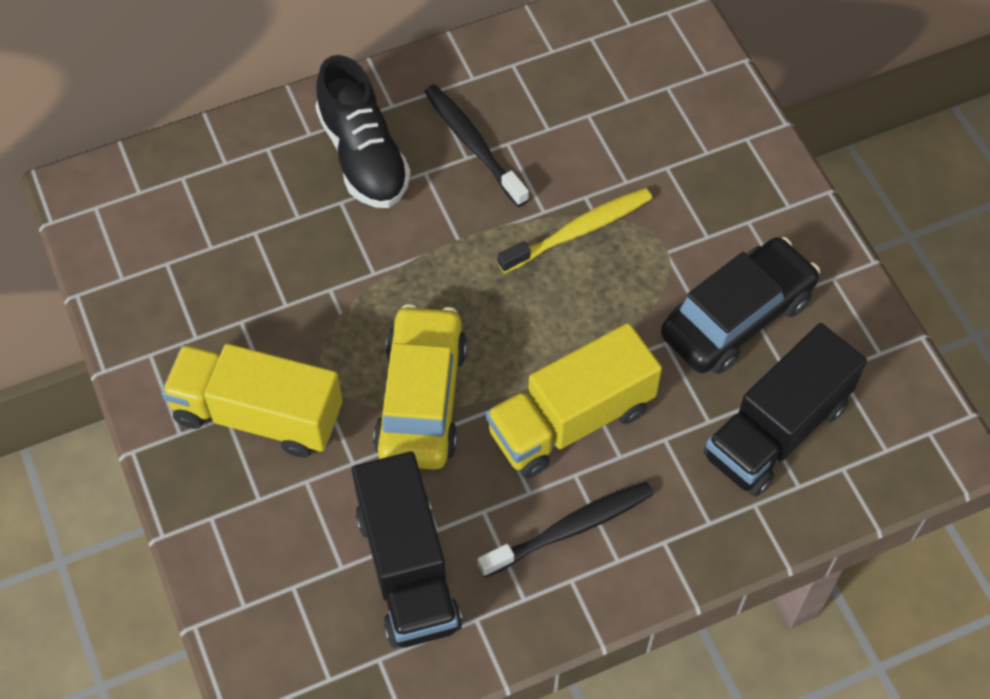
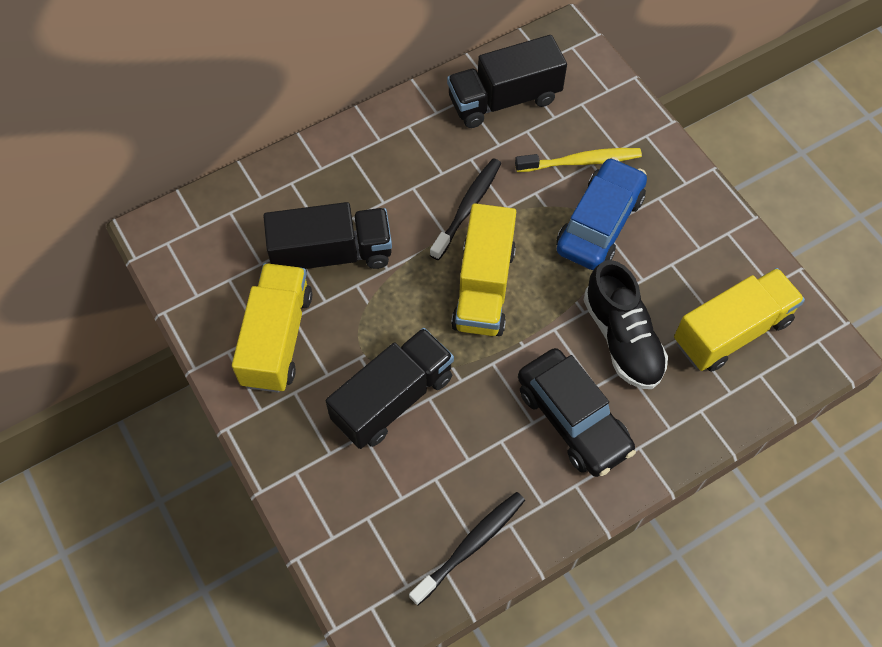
black truck: 2 -> 3
blue car: 0 -> 1
yellow car: 1 -> 0
yellow truck: 2 -> 3

